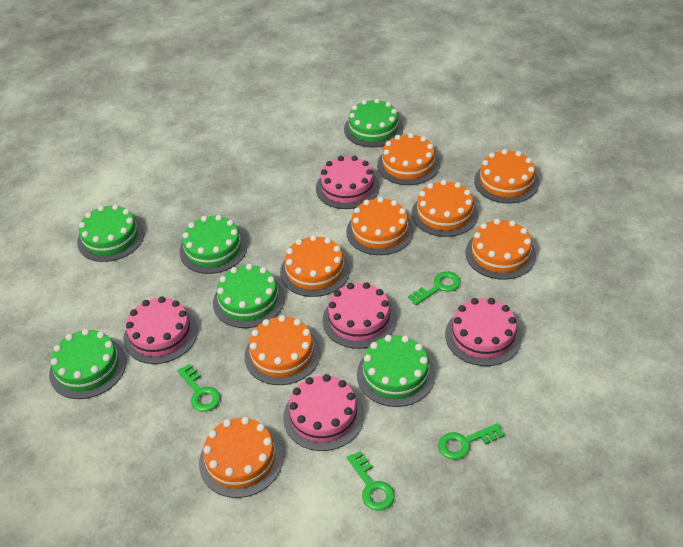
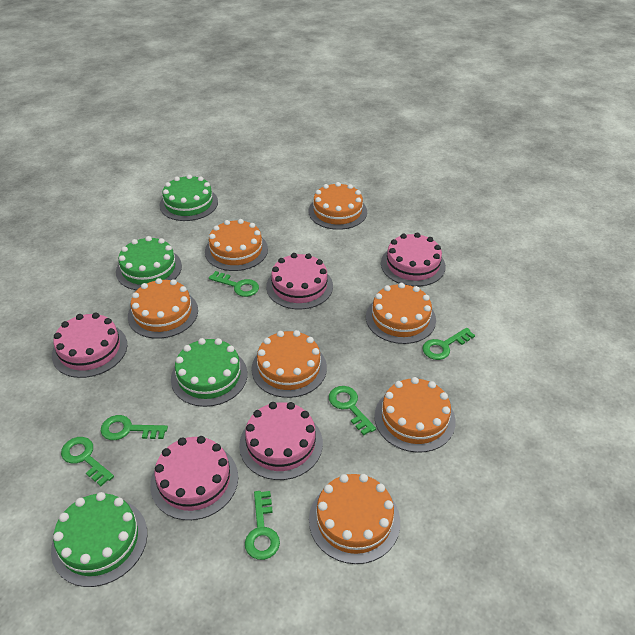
green cake: 6 -> 4
green key: 4 -> 6
orange cake: 8 -> 7

